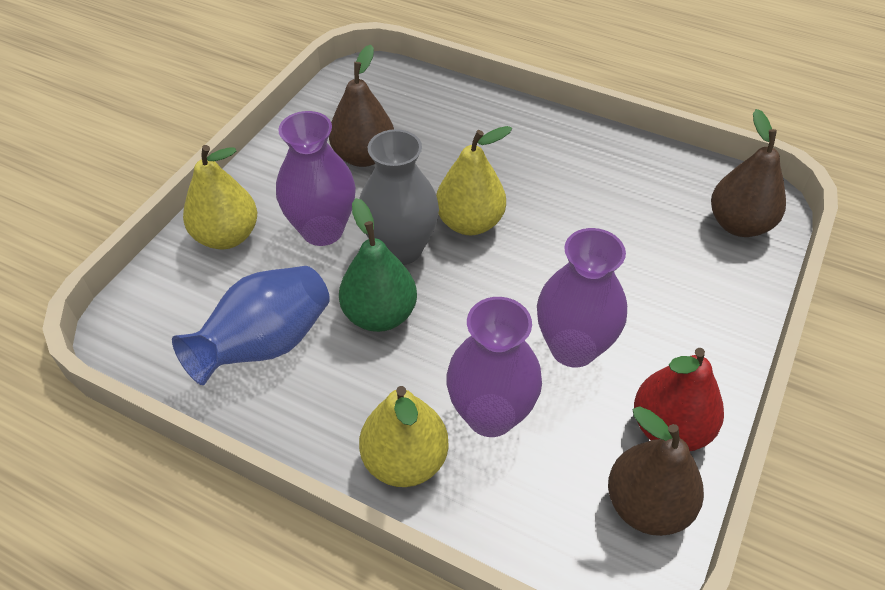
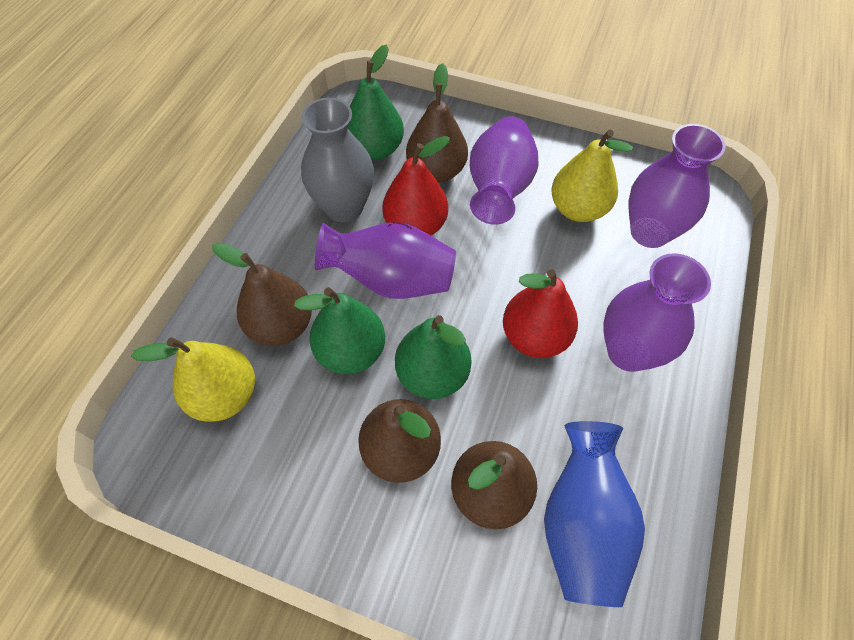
brown pear: 3 -> 4
green pear: 1 -> 3
purple vase: 3 -> 4
red pear: 1 -> 2
yellow pear: 3 -> 2

